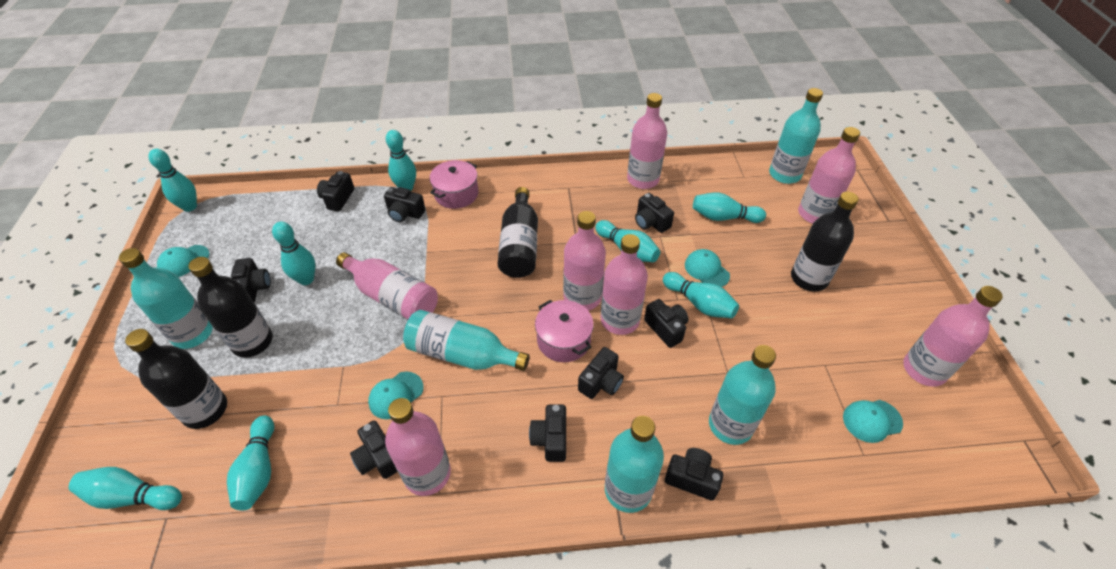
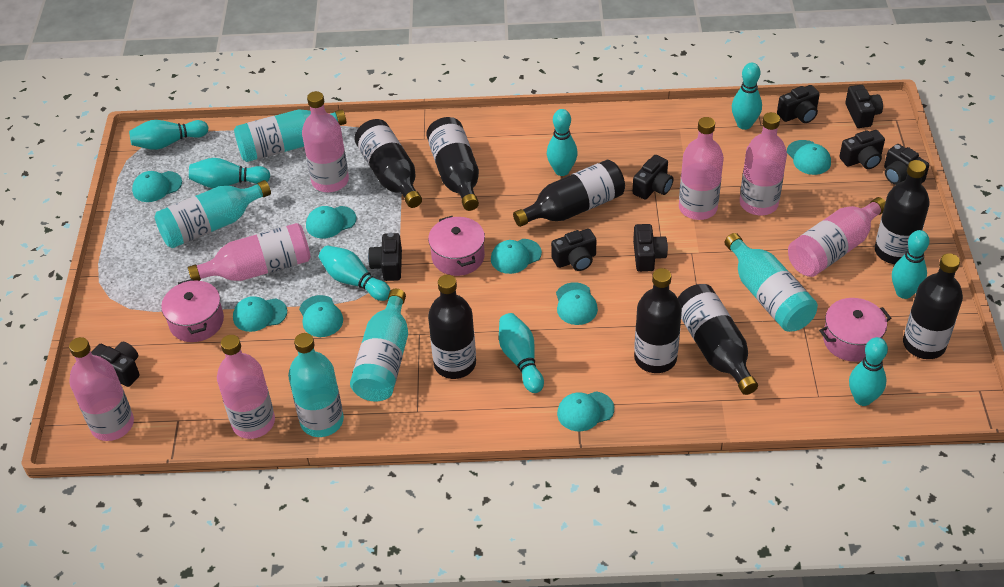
black bottle: 4 -> 8
pink pot: 2 -> 3
turquoise cap: 4 -> 8

